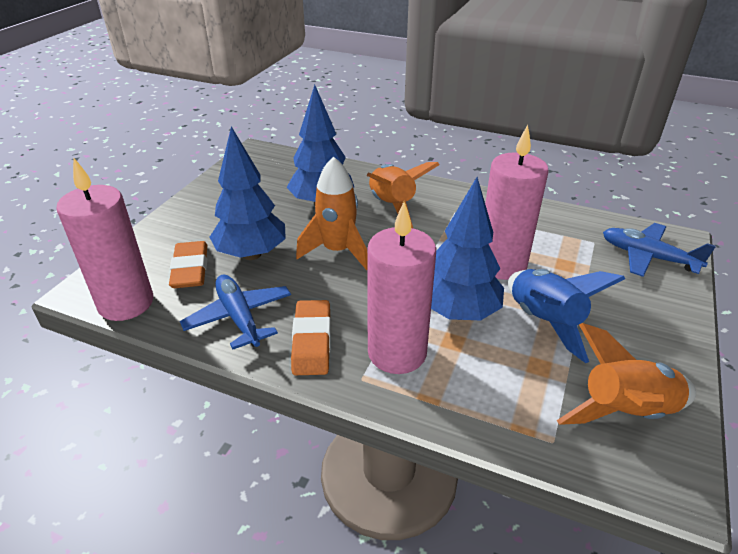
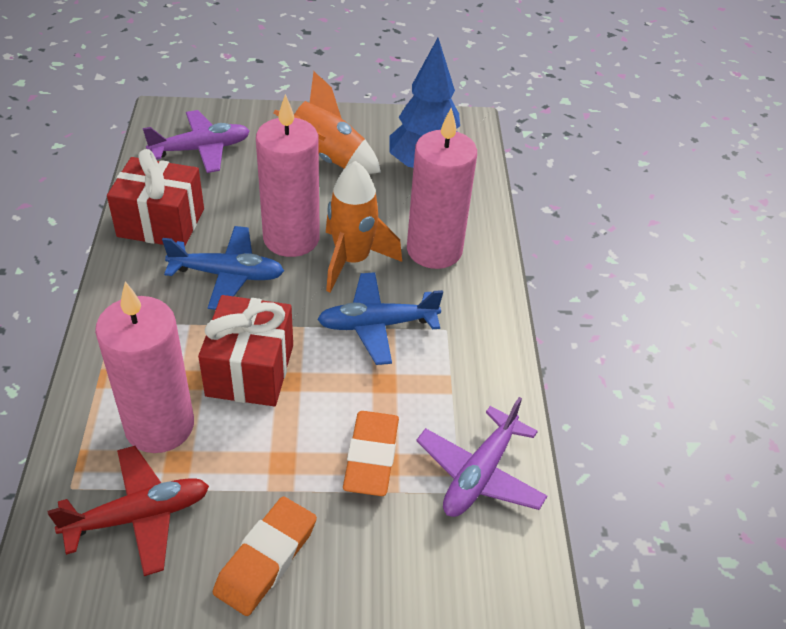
blue rocket: 1 -> 0
blue tree: 3 -> 1
orange rocket: 3 -> 2
purple plane: 0 -> 2
red gift: 0 -> 2
red plane: 0 -> 1

